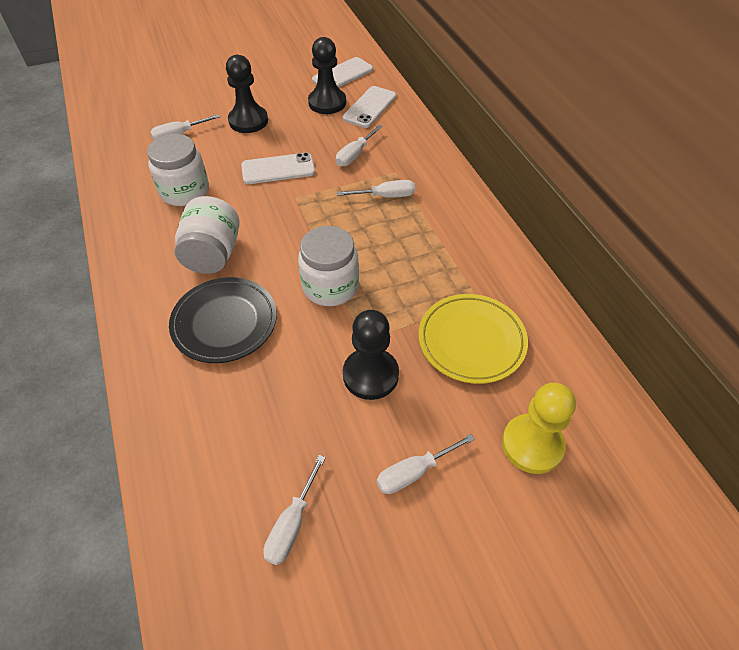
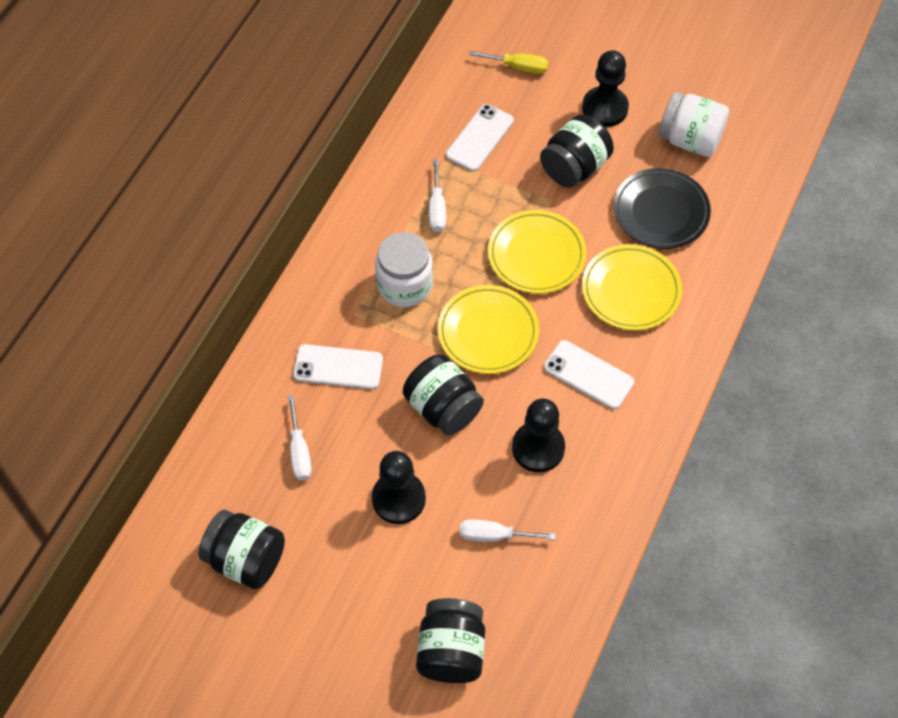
black jar: 0 -> 4
white jar: 3 -> 2
white screwdriver: 5 -> 3
yellow pawn: 1 -> 0
yellow plate: 1 -> 3
yellow screwdriver: 0 -> 1

